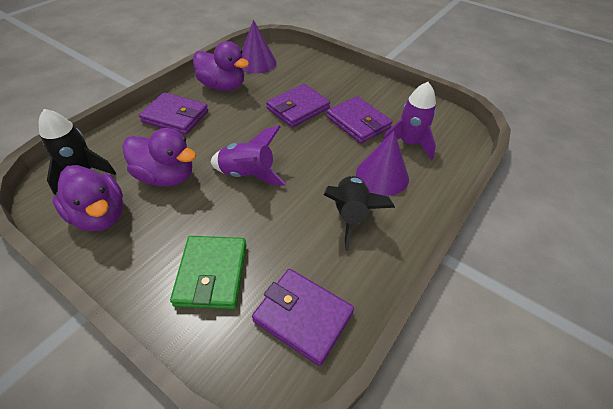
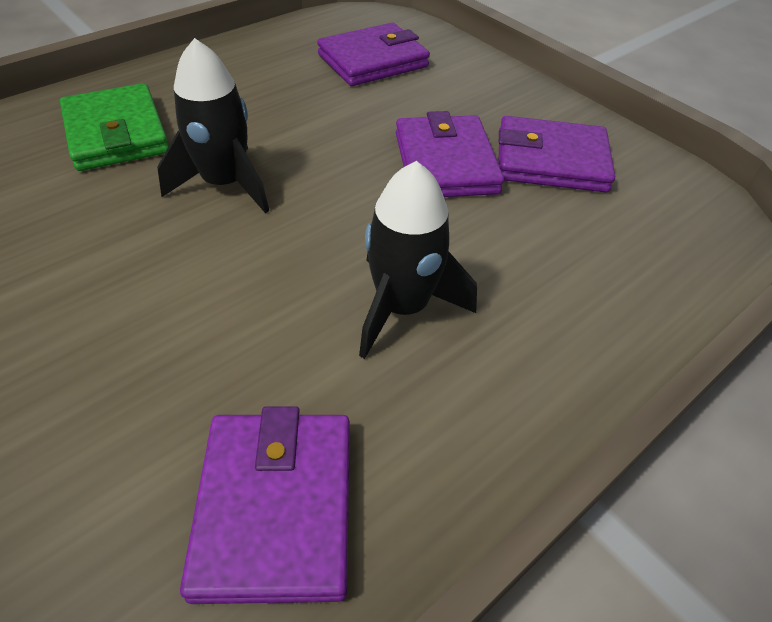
purple cone: 2 -> 0
purple duck: 3 -> 0
purple rocket: 2 -> 0

